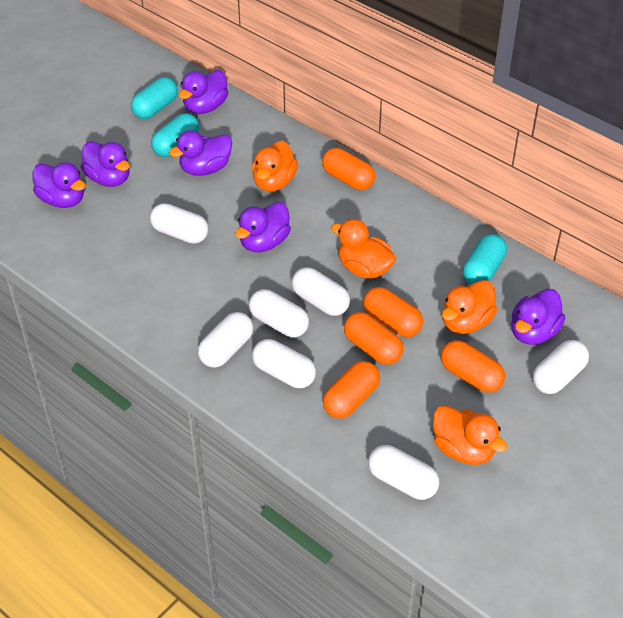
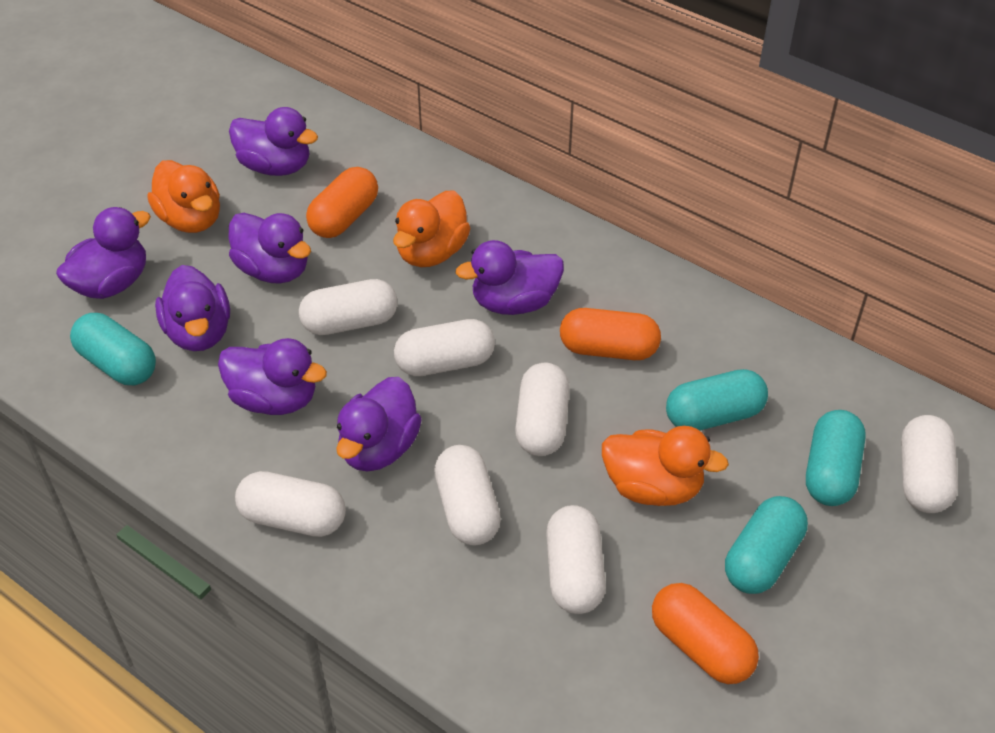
orange capsule: 5 -> 3
orange duck: 4 -> 3
purple duck: 6 -> 7
turquoise capsule: 3 -> 4

